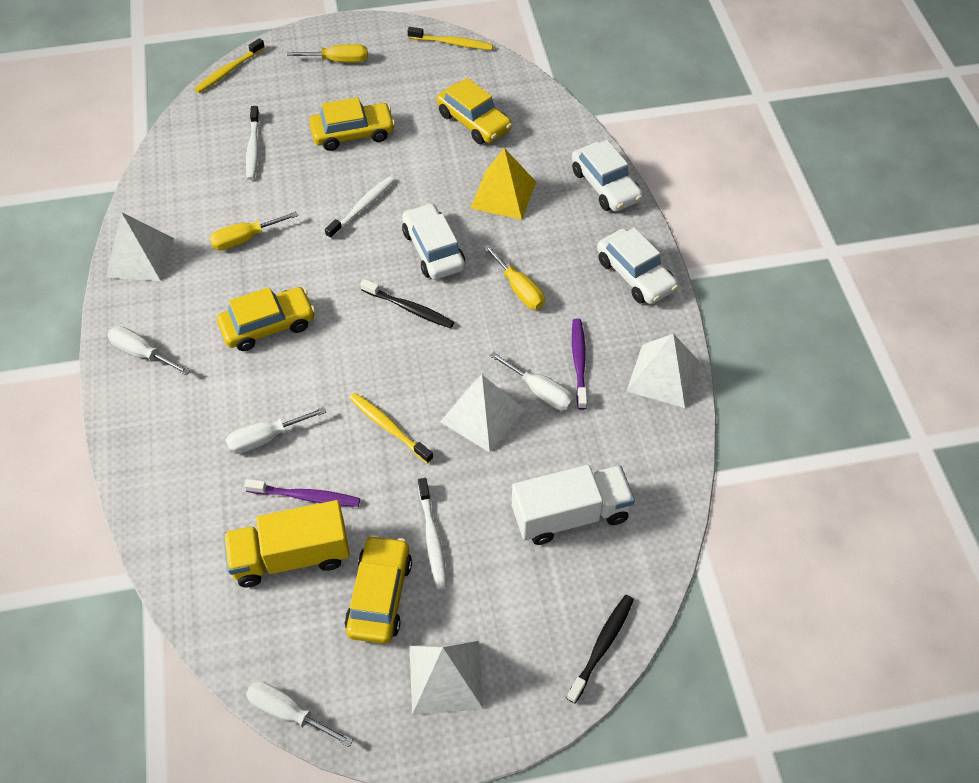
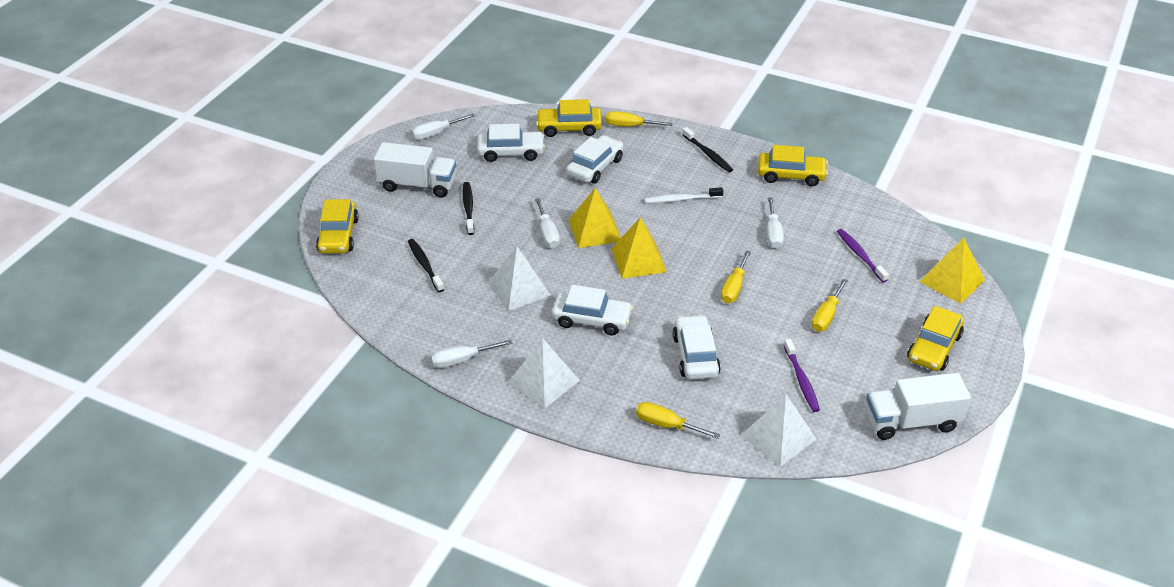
black toothbrush: 2 -> 3
white car: 3 -> 4
white pyramid: 4 -> 3
white toothbrush: 3 -> 1
white truck: 1 -> 2
yellow pyramid: 1 -> 3
yellow screwdriver: 3 -> 4
yellow toothbrush: 3 -> 0
yellow truck: 1 -> 0

